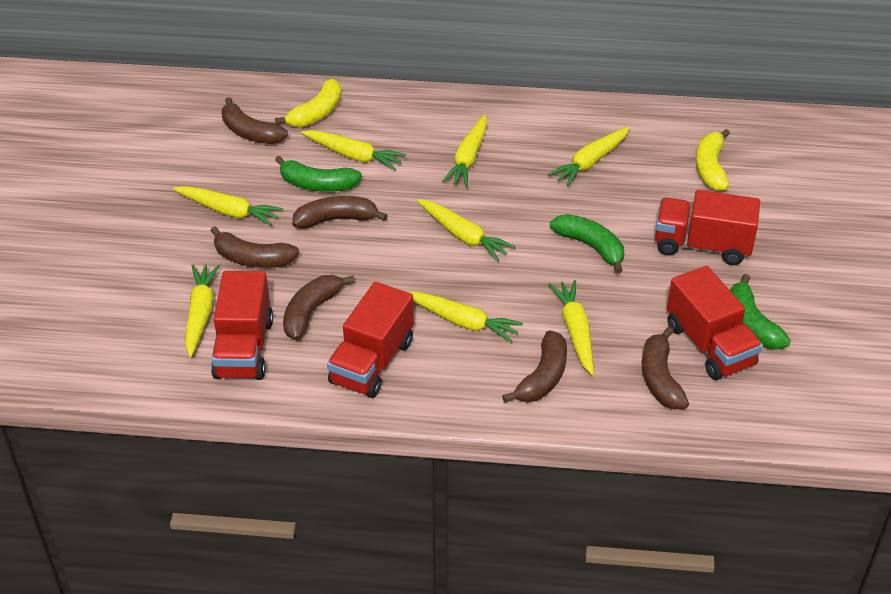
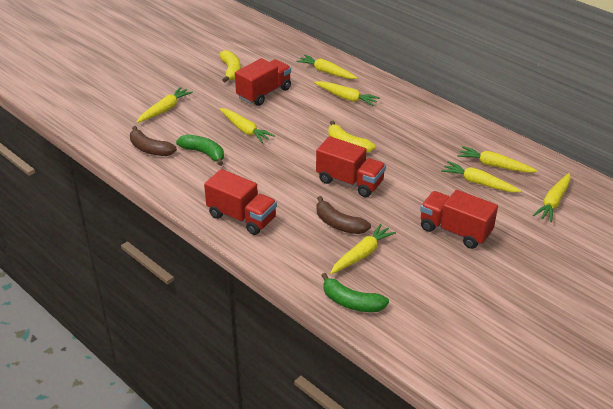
brown banana: 6 -> 2
green banana: 3 -> 2

